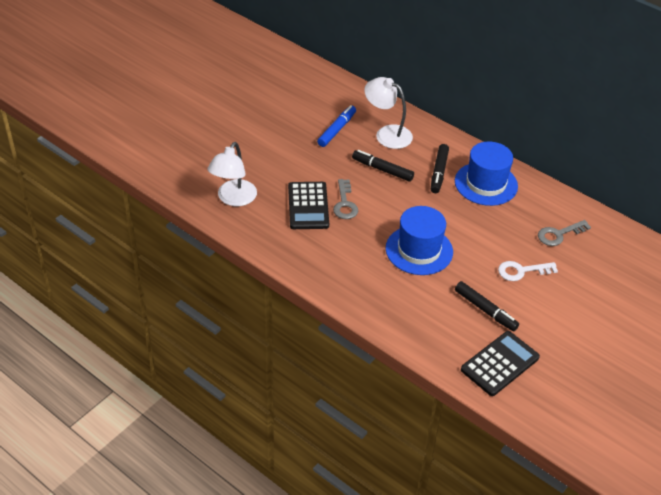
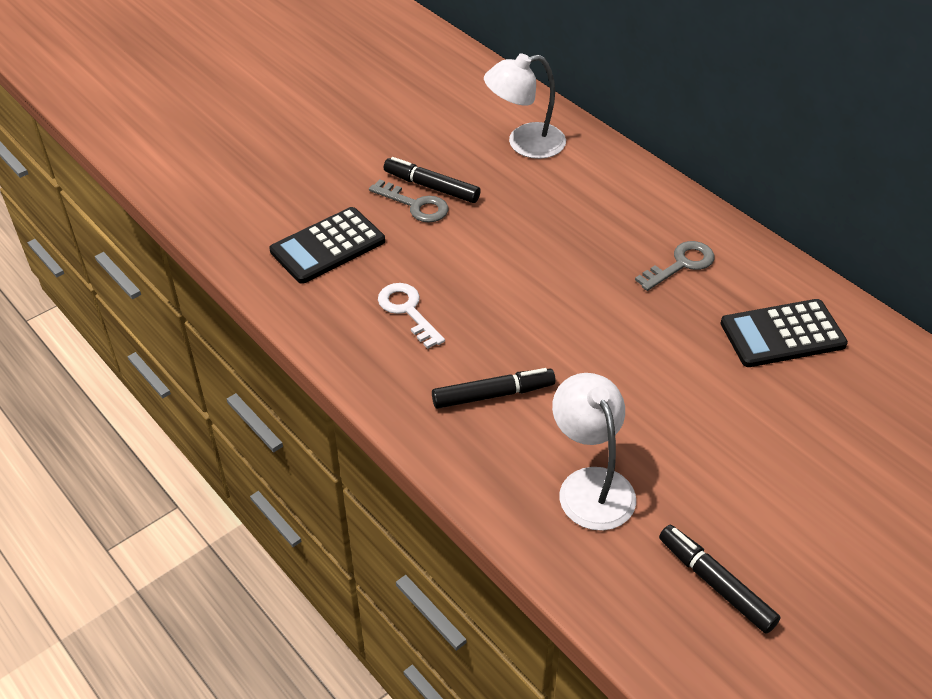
blue hat: 2 -> 0
blue marker: 1 -> 0

